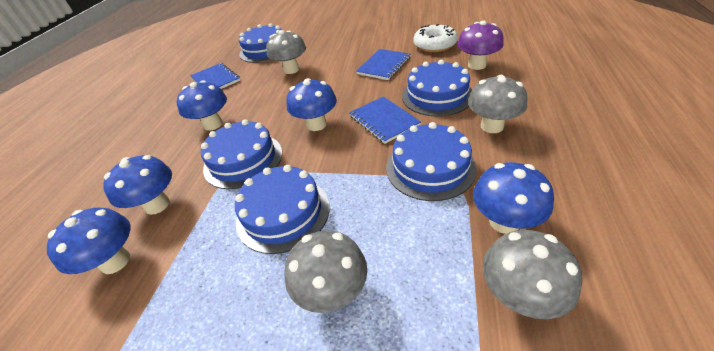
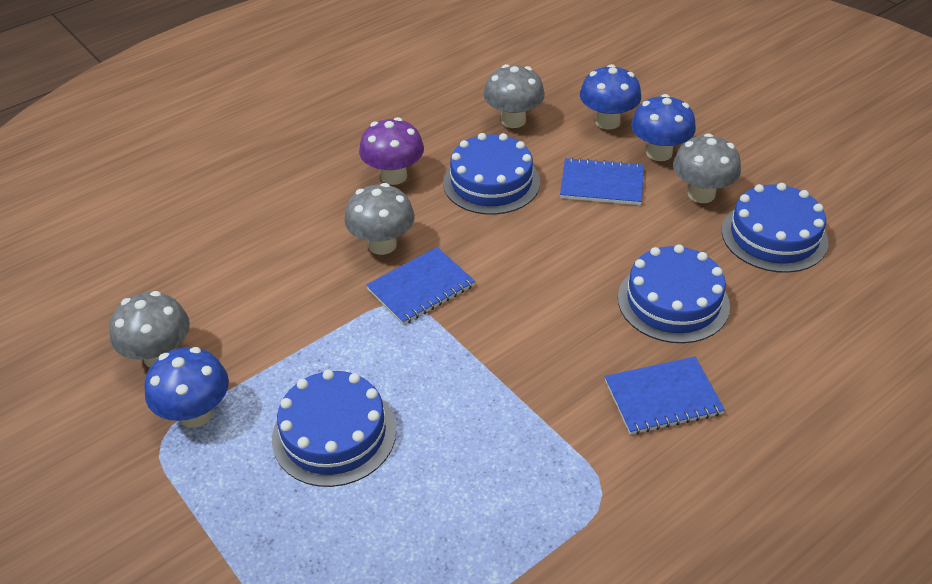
blue cake: 5 -> 4
blue mushroom: 5 -> 3
white donut: 1 -> 0

